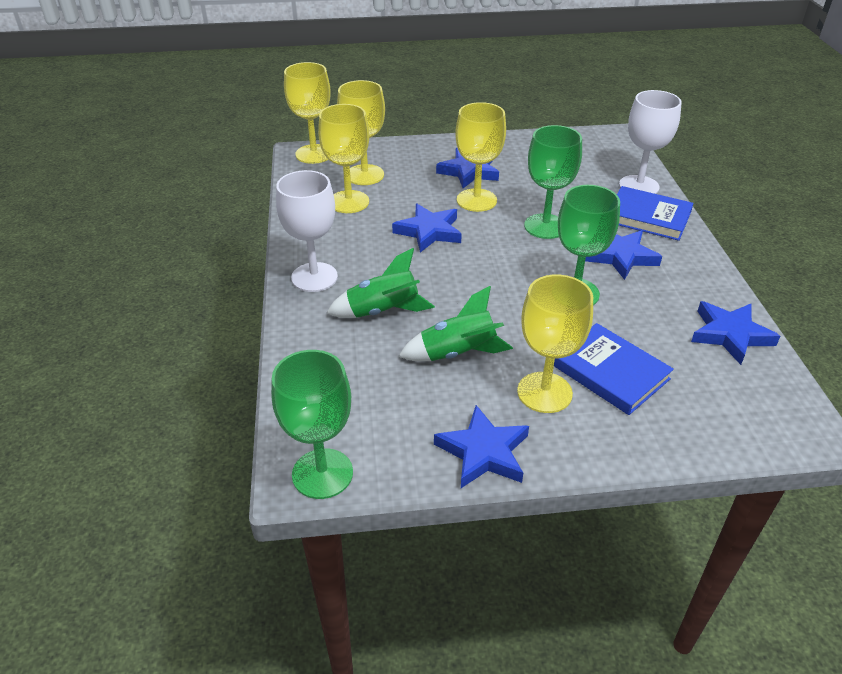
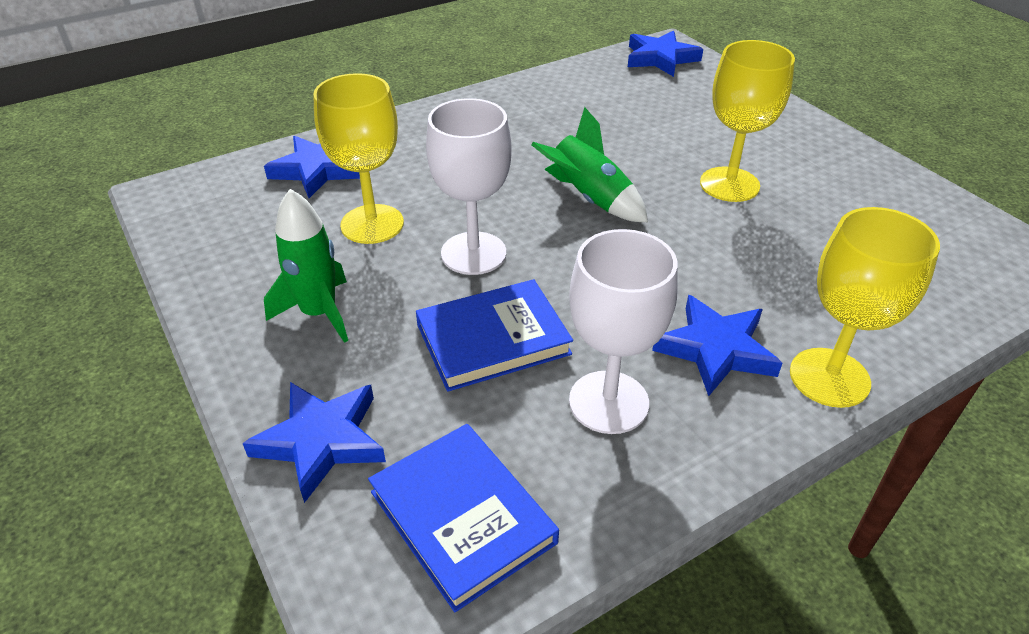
blue star: 5 -> 4
green goblet: 3 -> 0
yellow goblet: 5 -> 3

